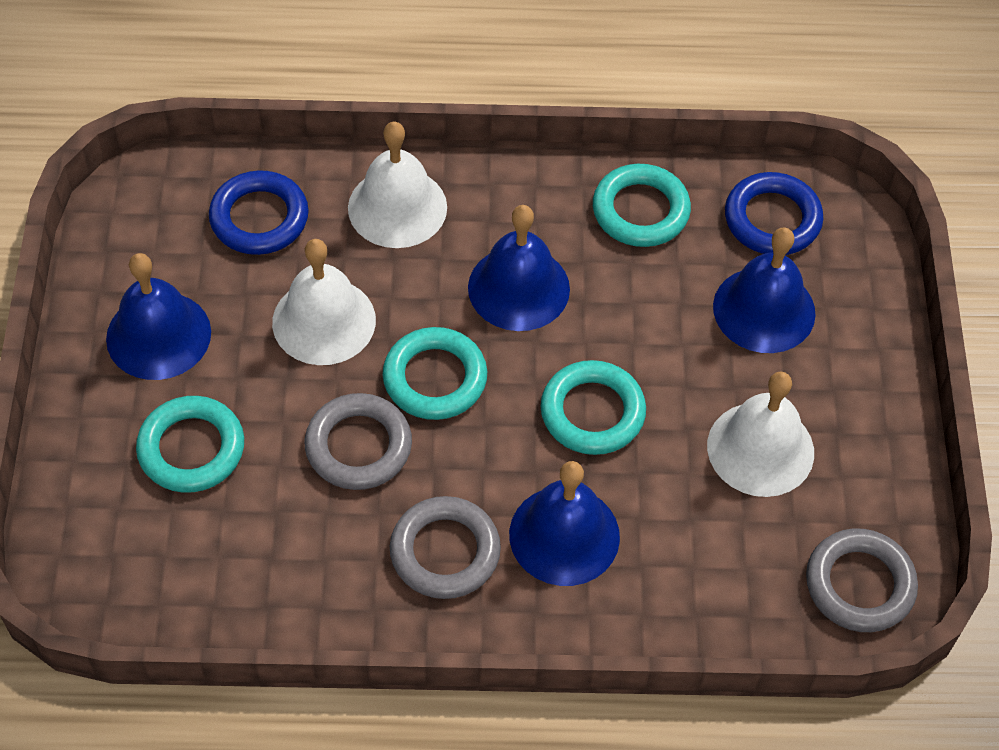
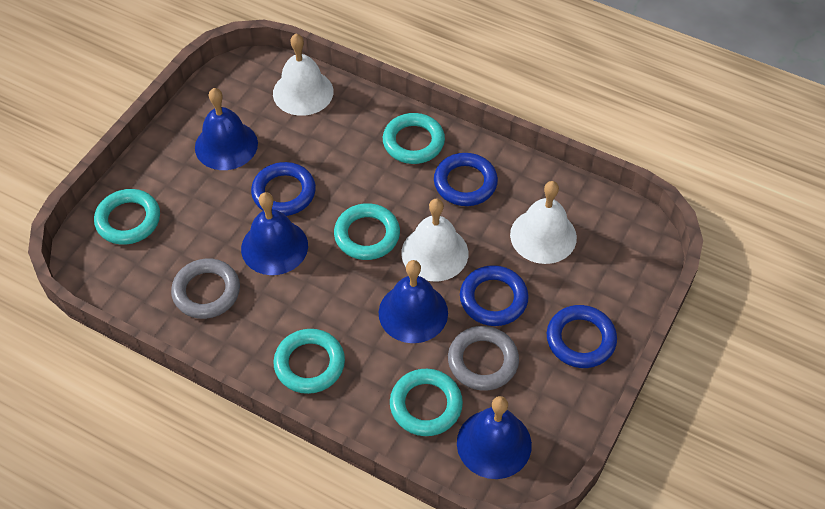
blue ring: 2 -> 4
grey ring: 3 -> 2
turquoise ring: 4 -> 5

